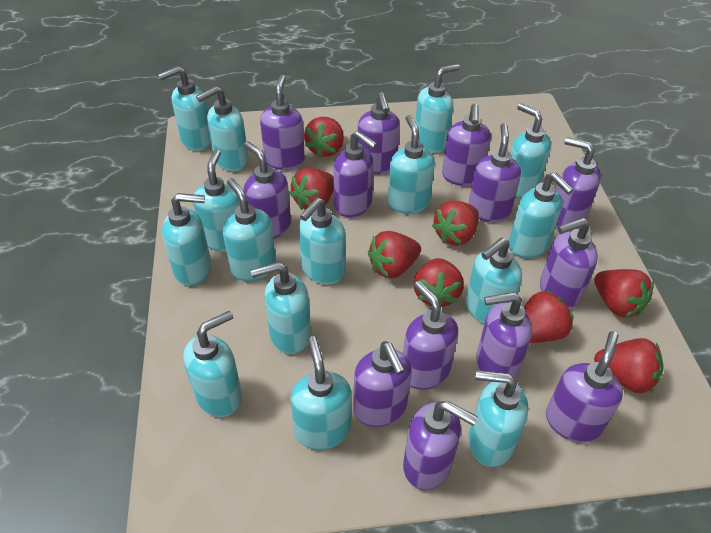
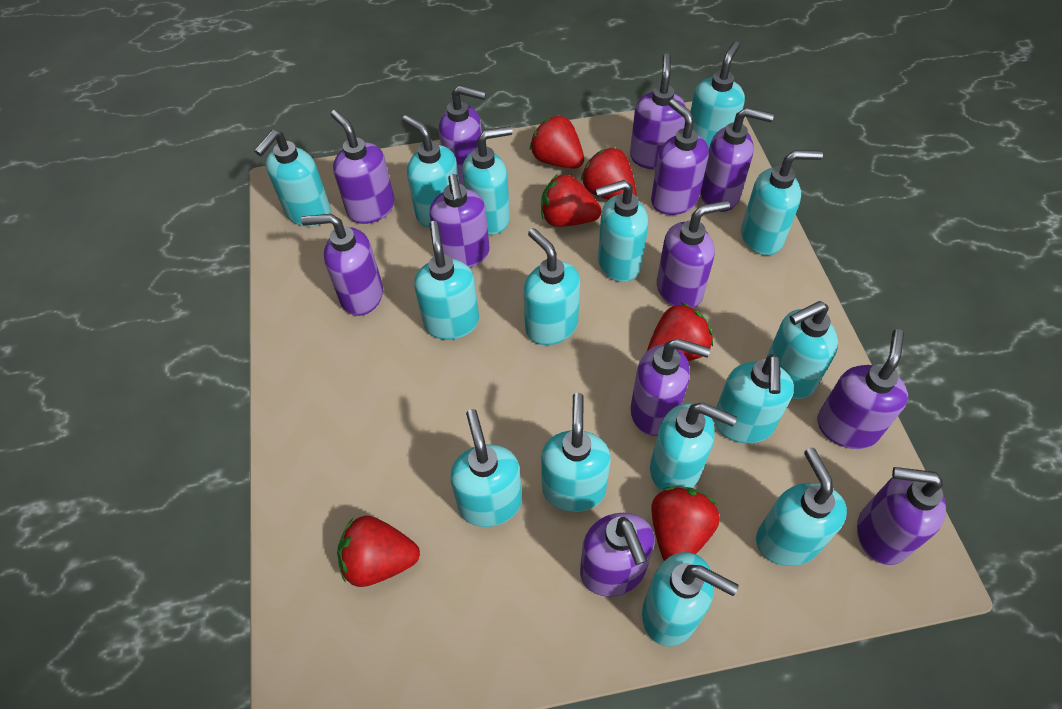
purple soap dispenser: 13 -> 12
red strawberry: 8 -> 6

